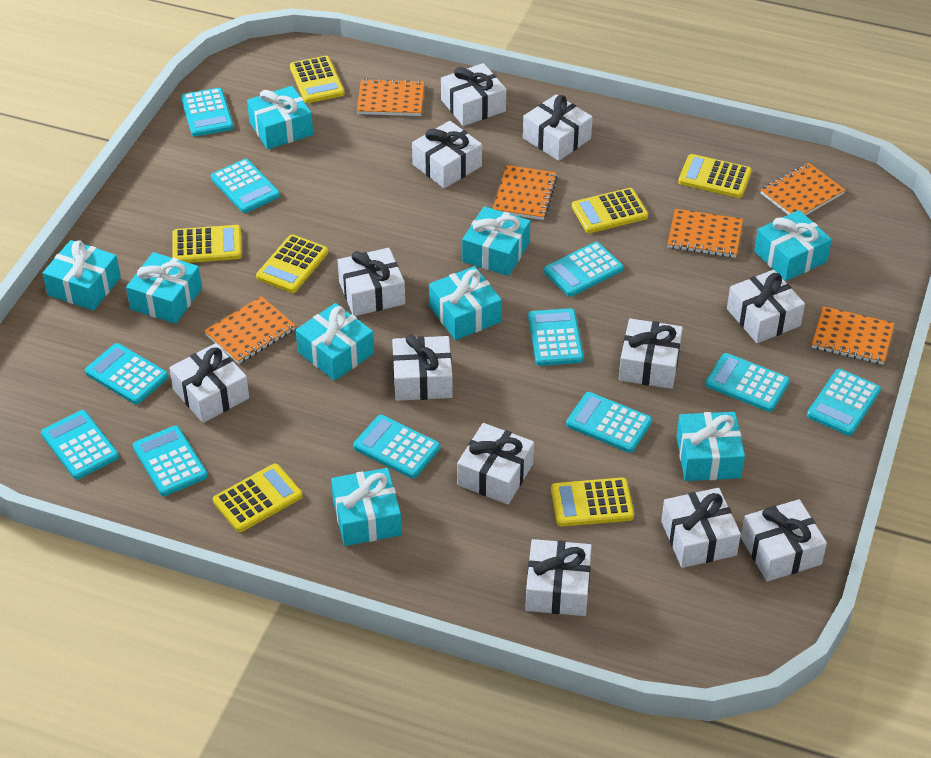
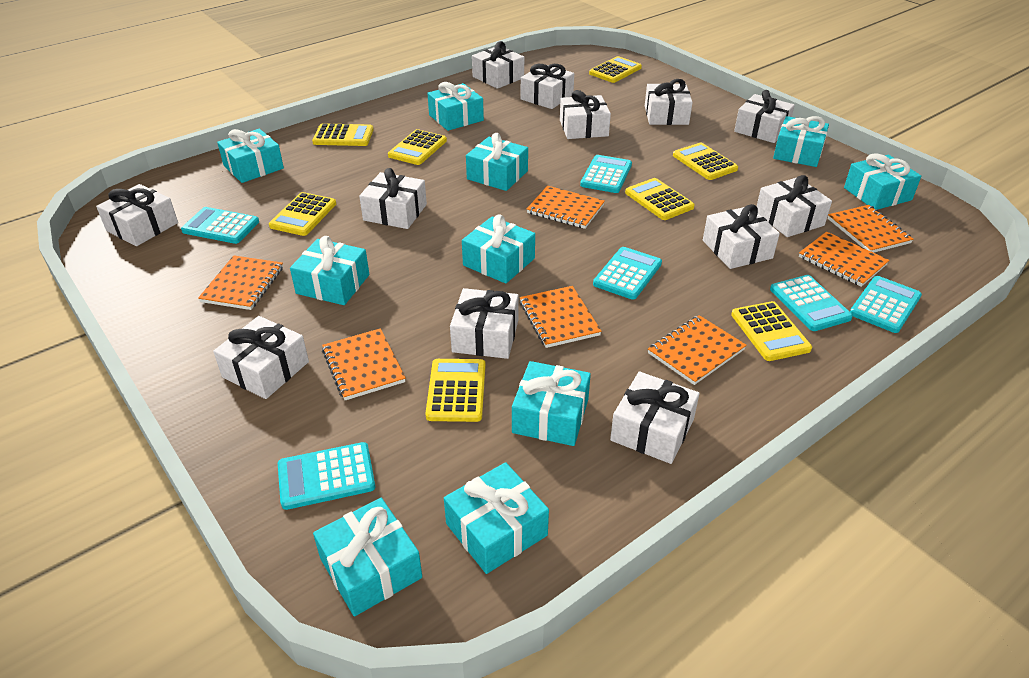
orange notebook: 6 -> 7
turquoise calculator: 11 -> 6
turquoise gift: 9 -> 10
yellow calculator: 7 -> 8

